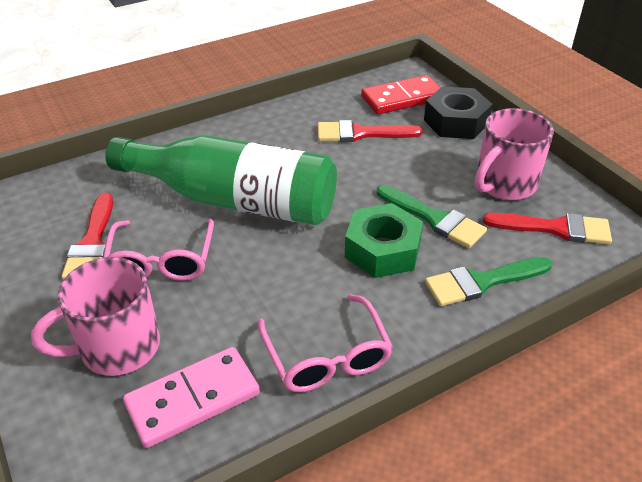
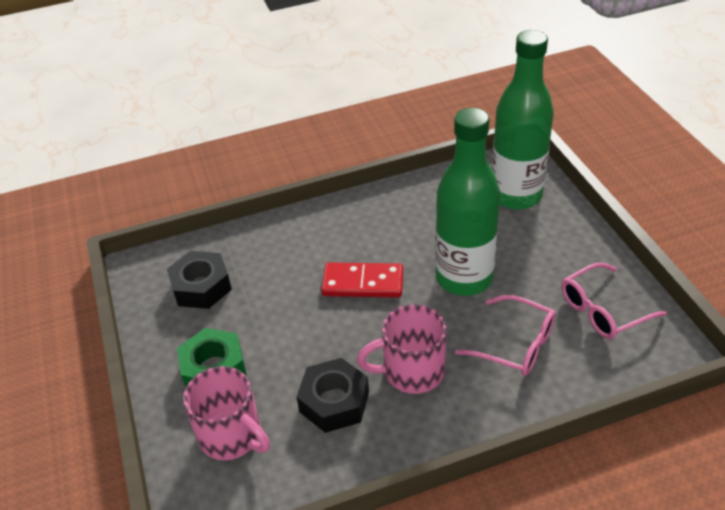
black nut: 1 -> 2
green bottle: 1 -> 2
green brush: 2 -> 0
pink domino: 1 -> 0
red brush: 3 -> 0

